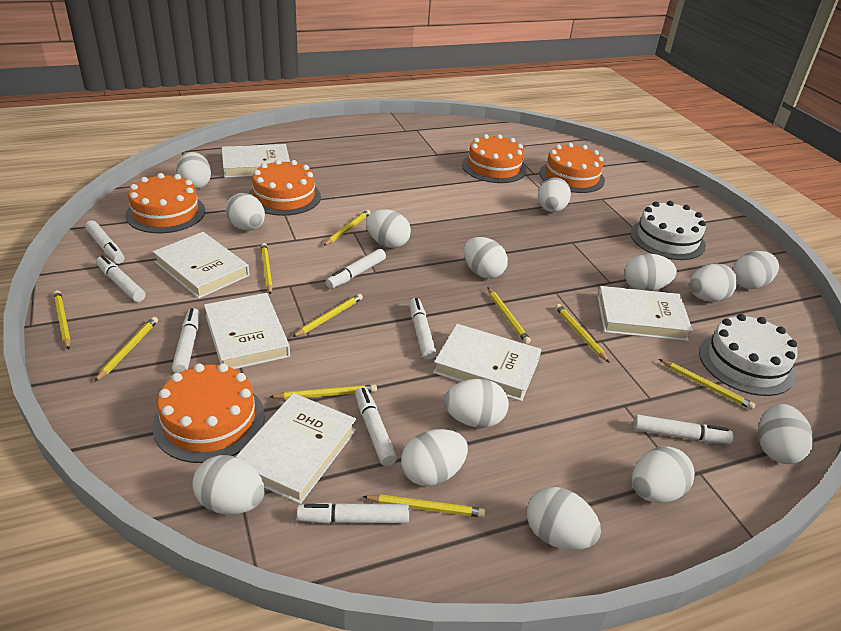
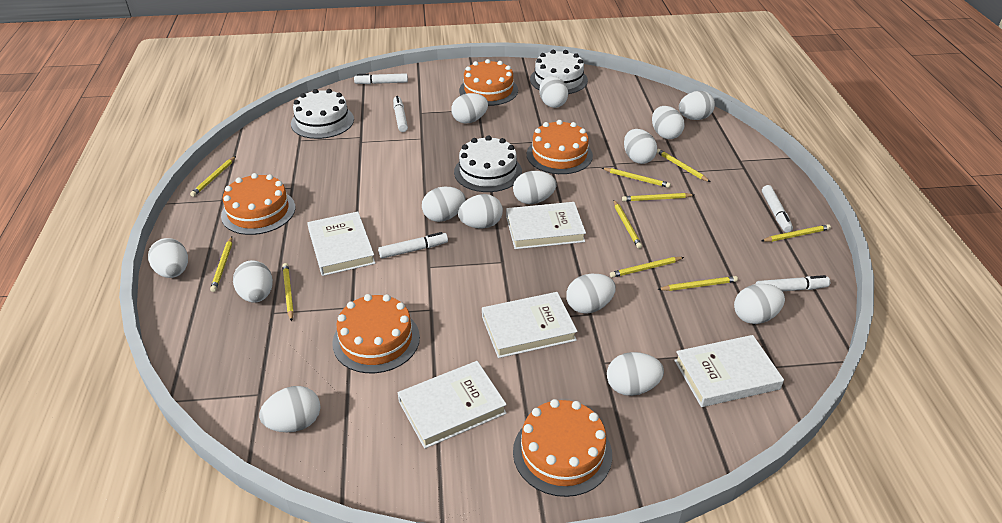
white book: 6 -> 5
white cake: 2 -> 3
white marker: 8 -> 5

